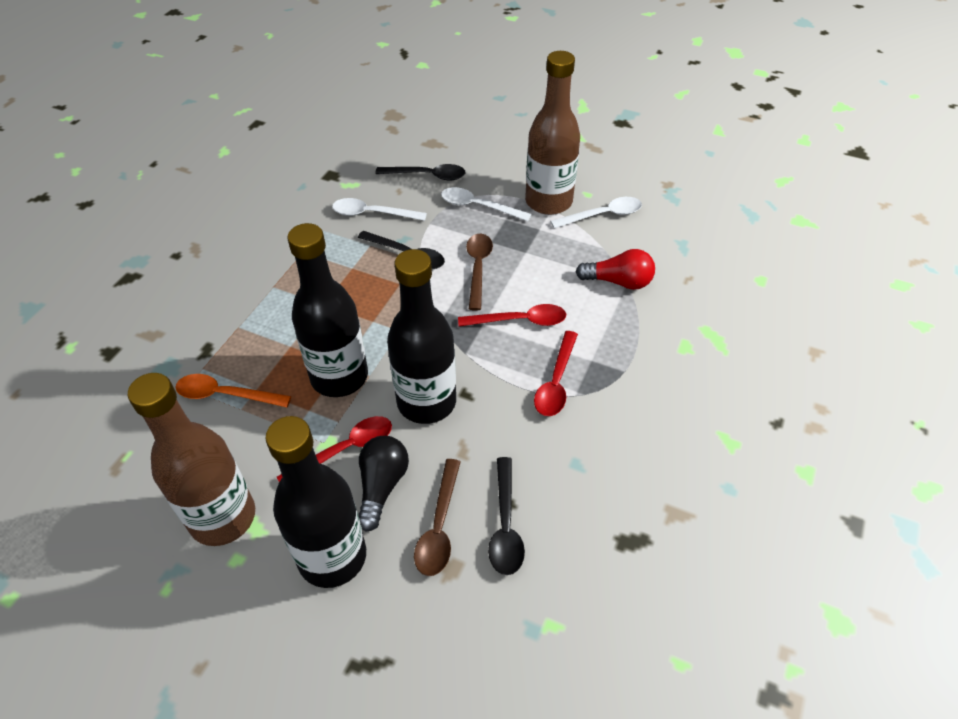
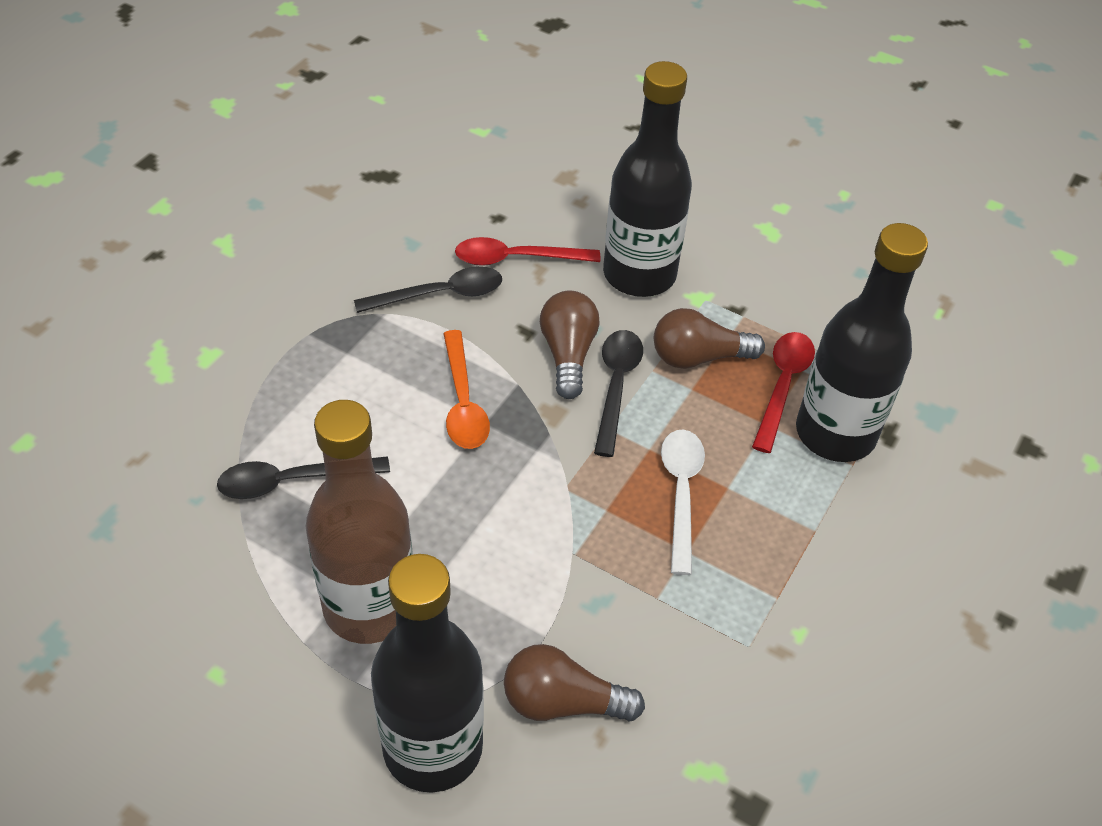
black light bulb: 1 -> 0
brown bottle: 2 -> 1
brown light bulb: 0 -> 3
brown spoon: 2 -> 0
red light bulb: 1 -> 0
red spoon: 3 -> 2
white spoon: 3 -> 1

